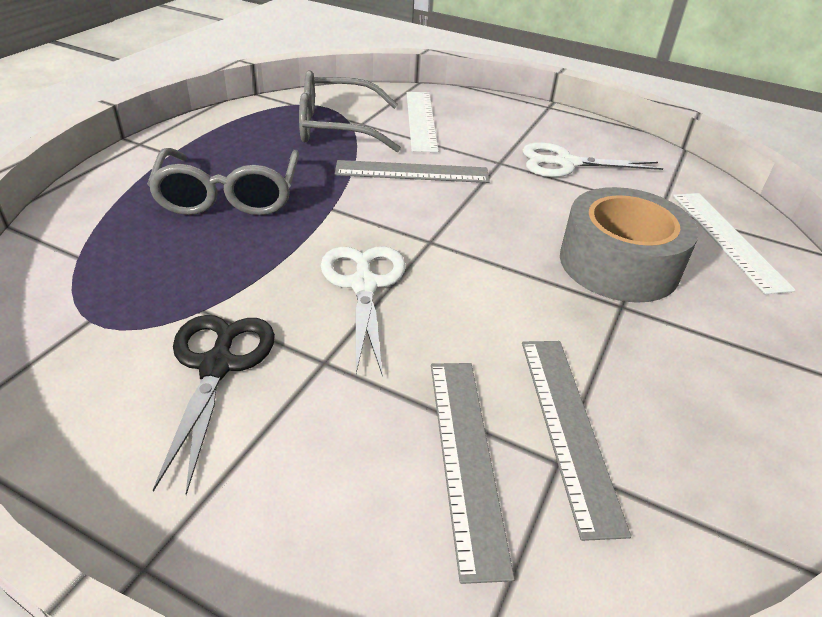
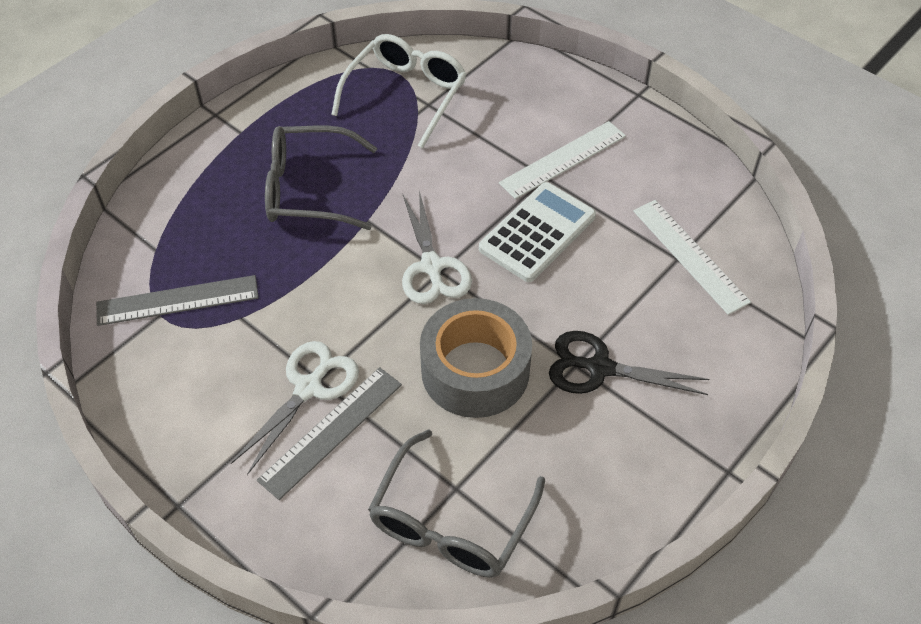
grey ruler: 3 -> 2
white calculator: 0 -> 1
white glasses: 0 -> 1

